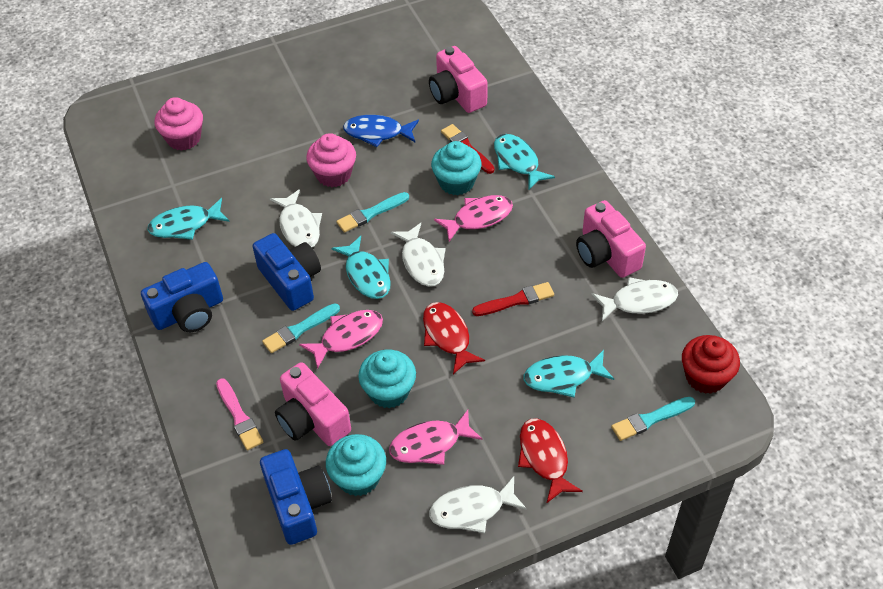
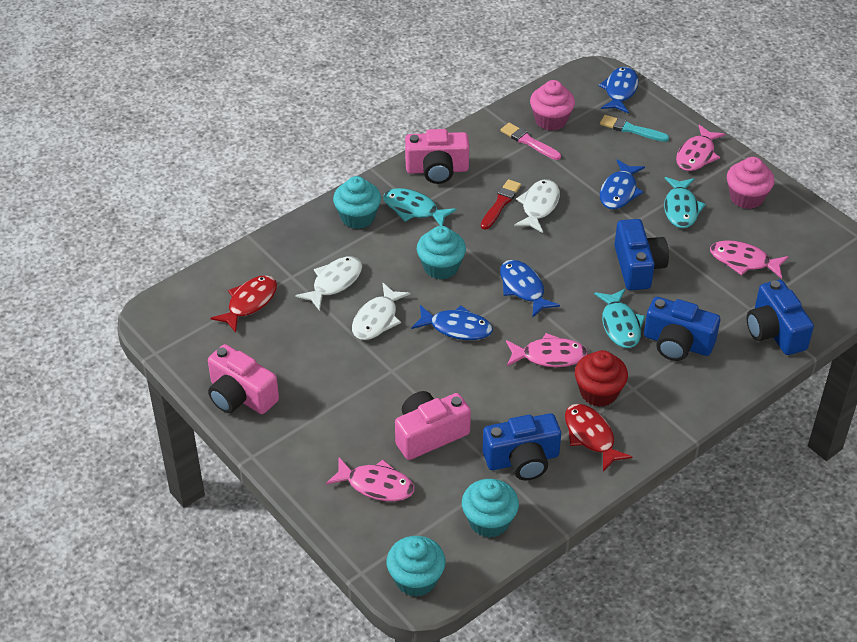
blue camera: 3 -> 4
blue fish: 1 -> 4
pink fish: 3 -> 4
red brush: 2 -> 1
turquoise brush: 3 -> 1
turquoise cupcake: 3 -> 4
turquoise fish: 4 -> 3
white fish: 4 -> 3

